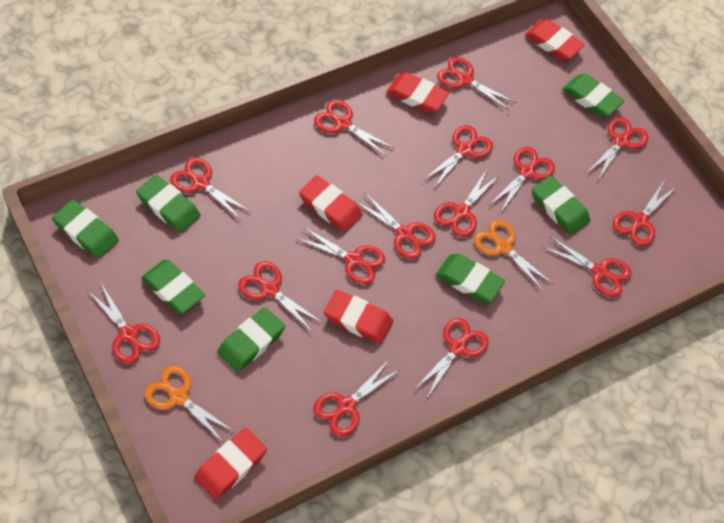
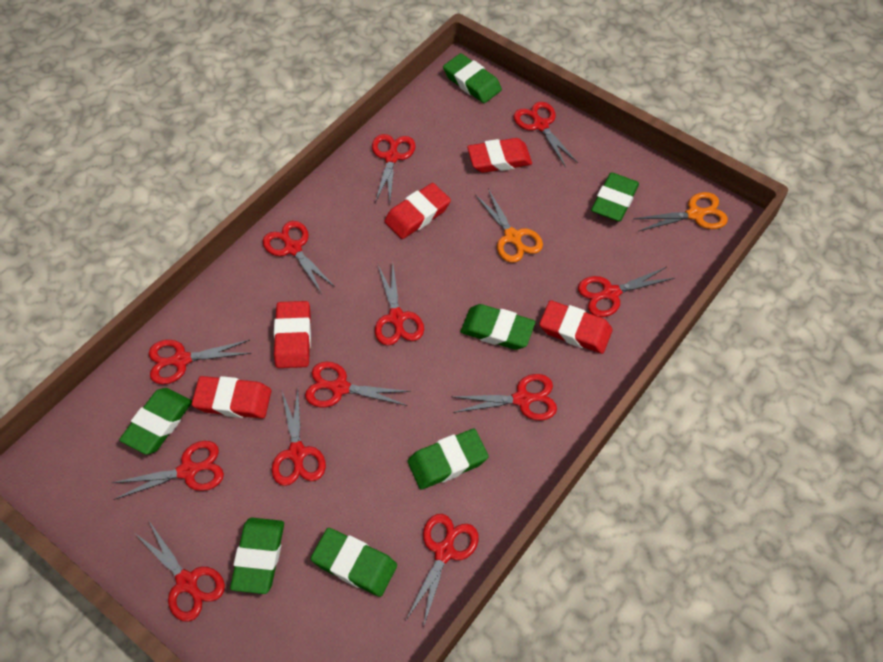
red scissors: 15 -> 12

